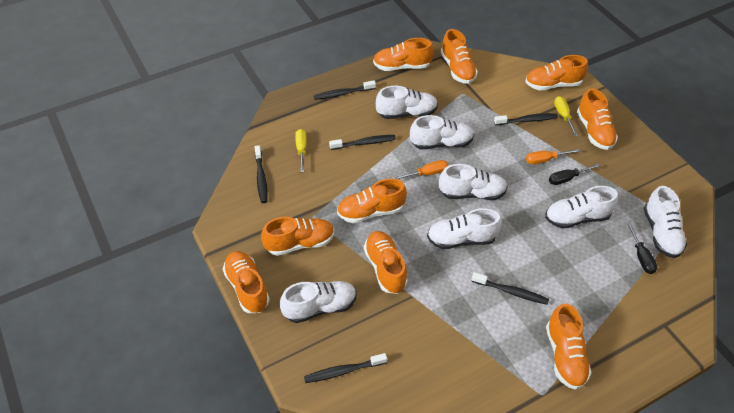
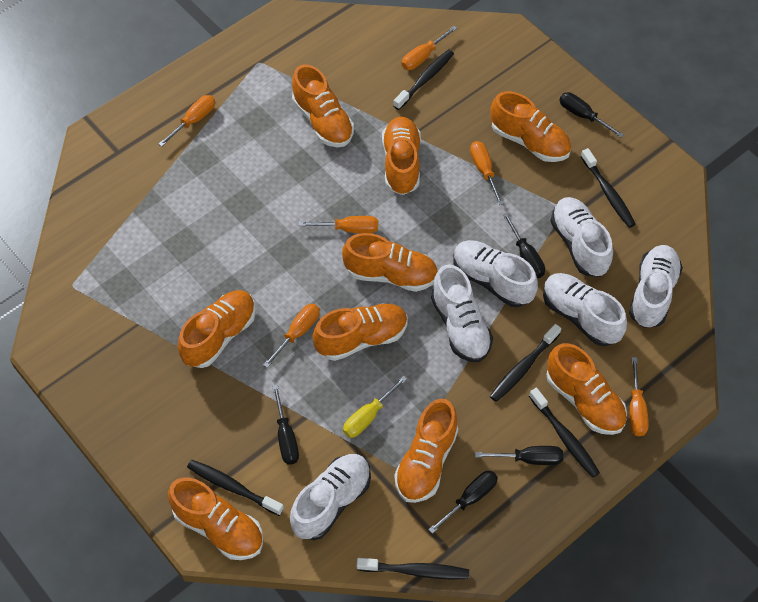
black screwdriver: 2 -> 5
orange screwdriver: 2 -> 6
white shoe: 7 -> 6
yellow screwdriver: 2 -> 1

